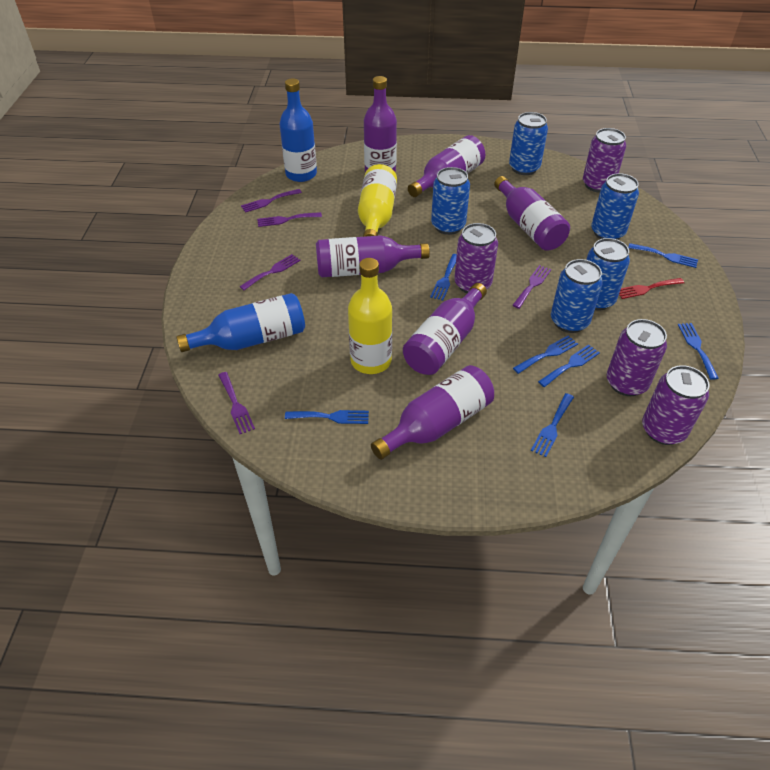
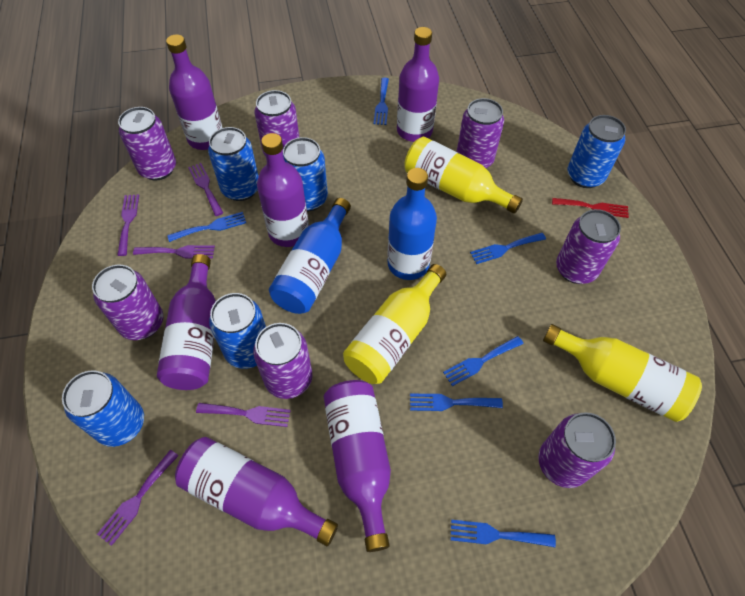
blue fork: 7 -> 6
purple can: 4 -> 7
yellow bottle: 2 -> 3

